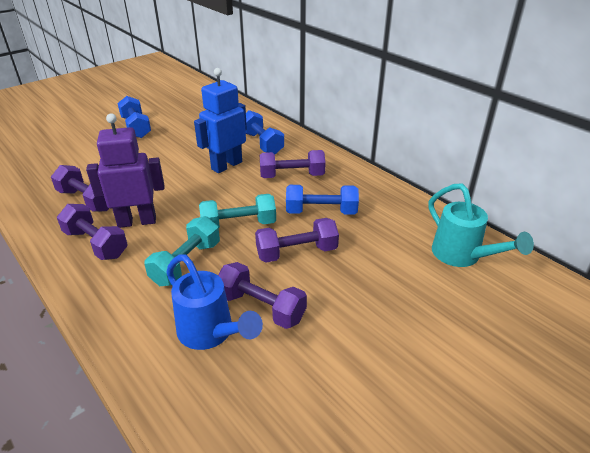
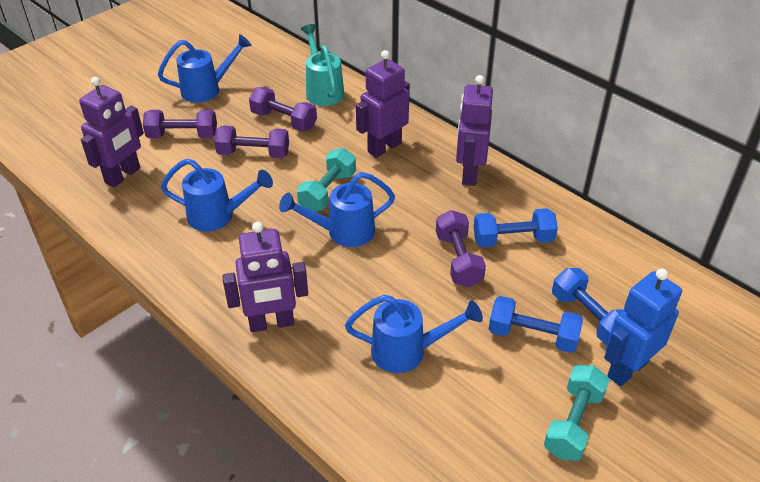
blue watering can: 1 -> 4
purple dumbbell: 5 -> 4
purple robot: 1 -> 4

